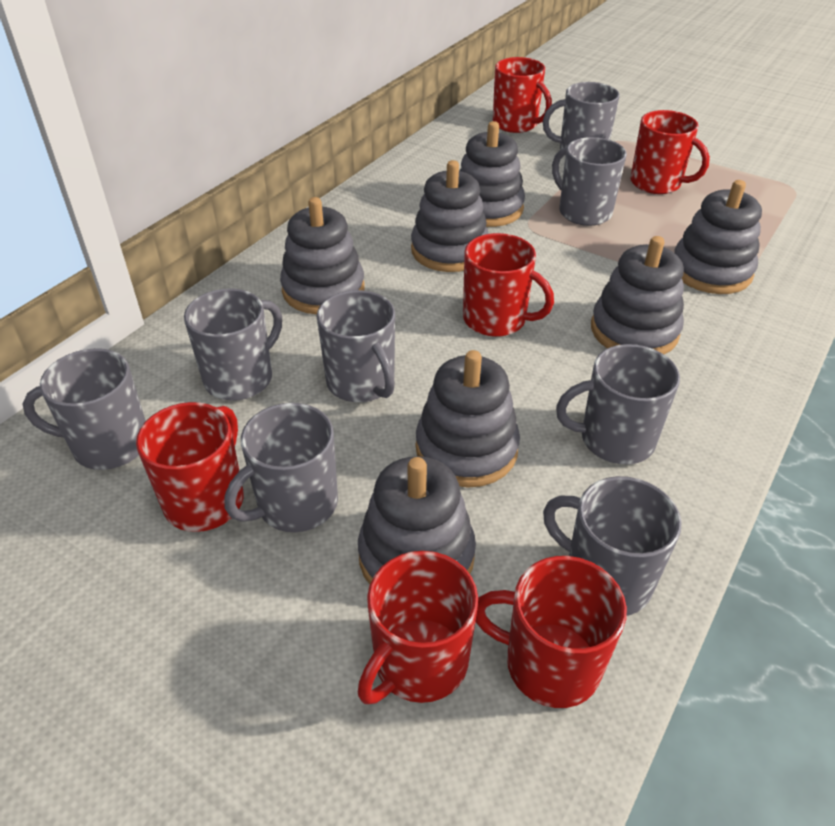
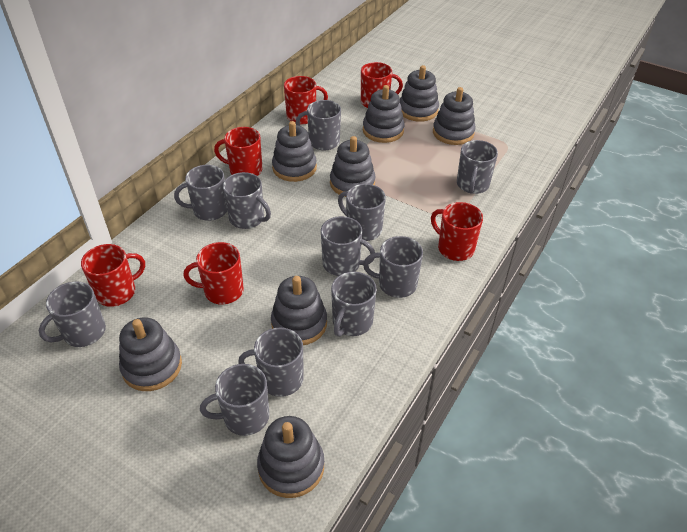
grey mug: 8 -> 11
grey stacking toy: 7 -> 8

